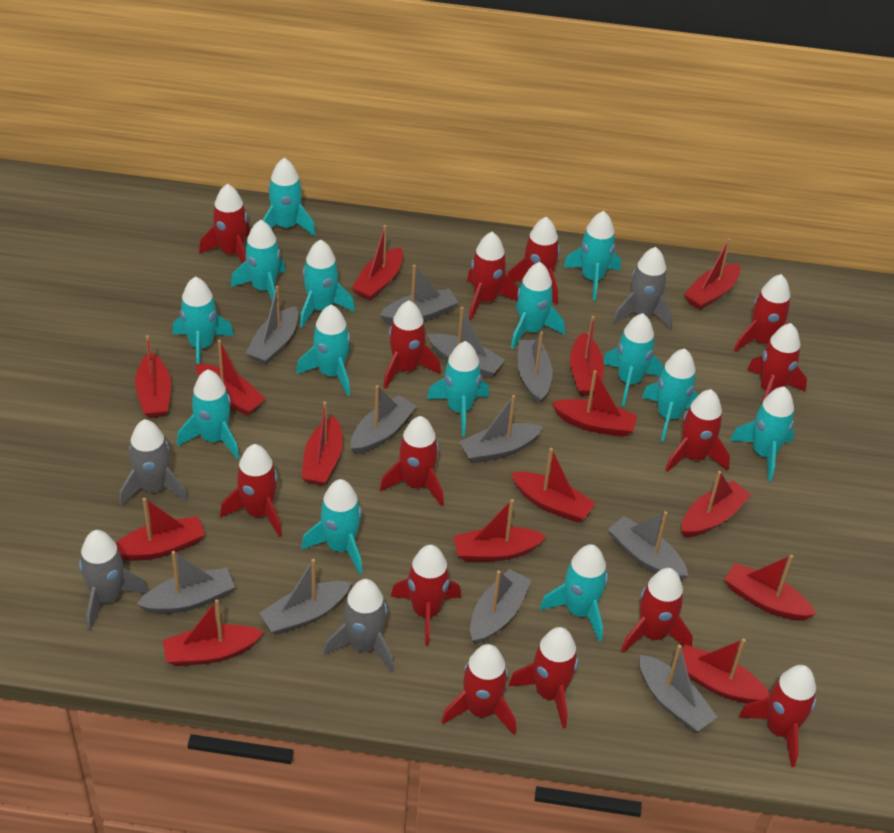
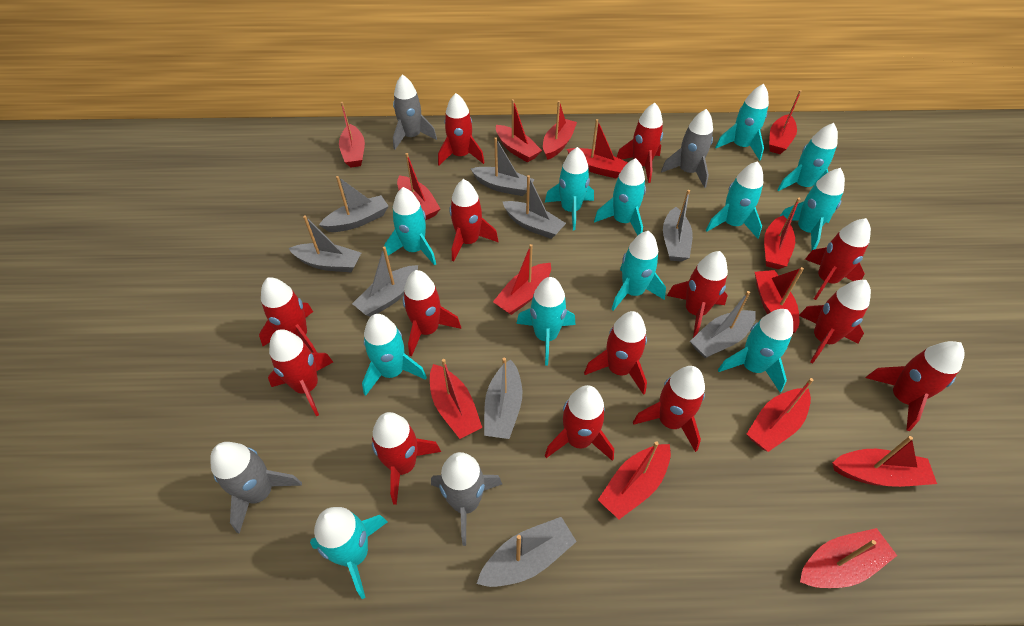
grey boat: 11 -> 9
turquoise rocket: 14 -> 12

